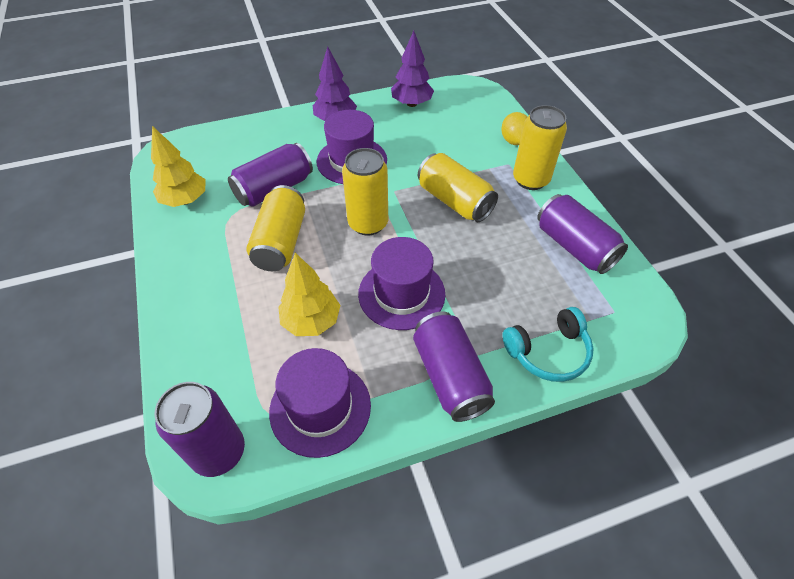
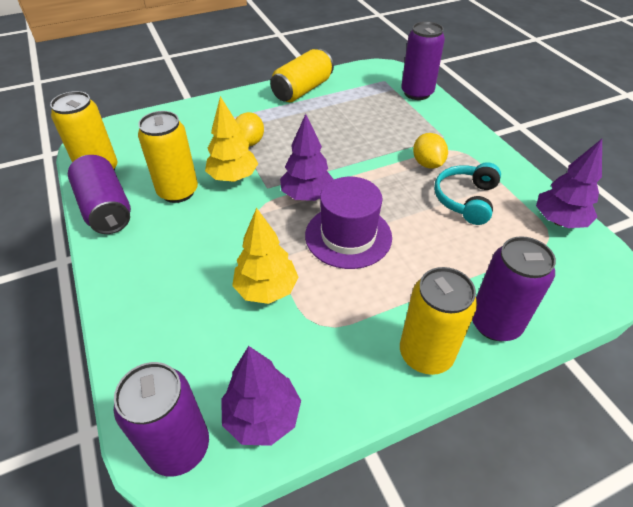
purple hat: 3 -> 1
purple tree: 2 -> 3
yellow lemon: 1 -> 2

